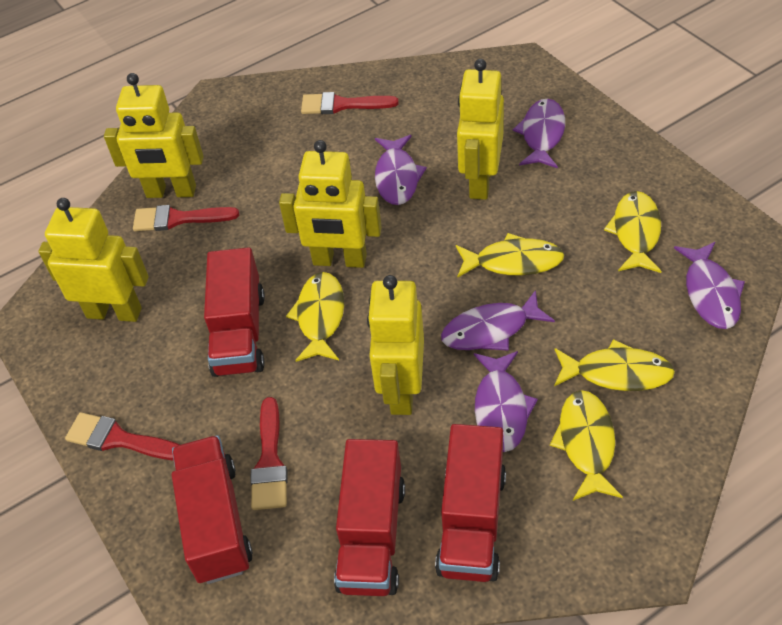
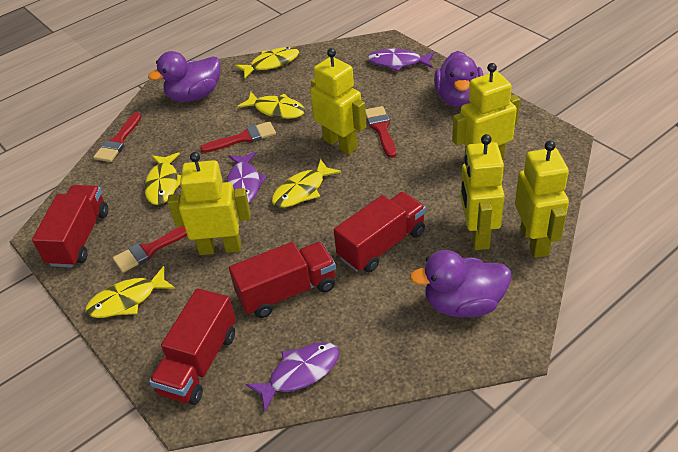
purple duck: 0 -> 3
purple fish: 5 -> 3

